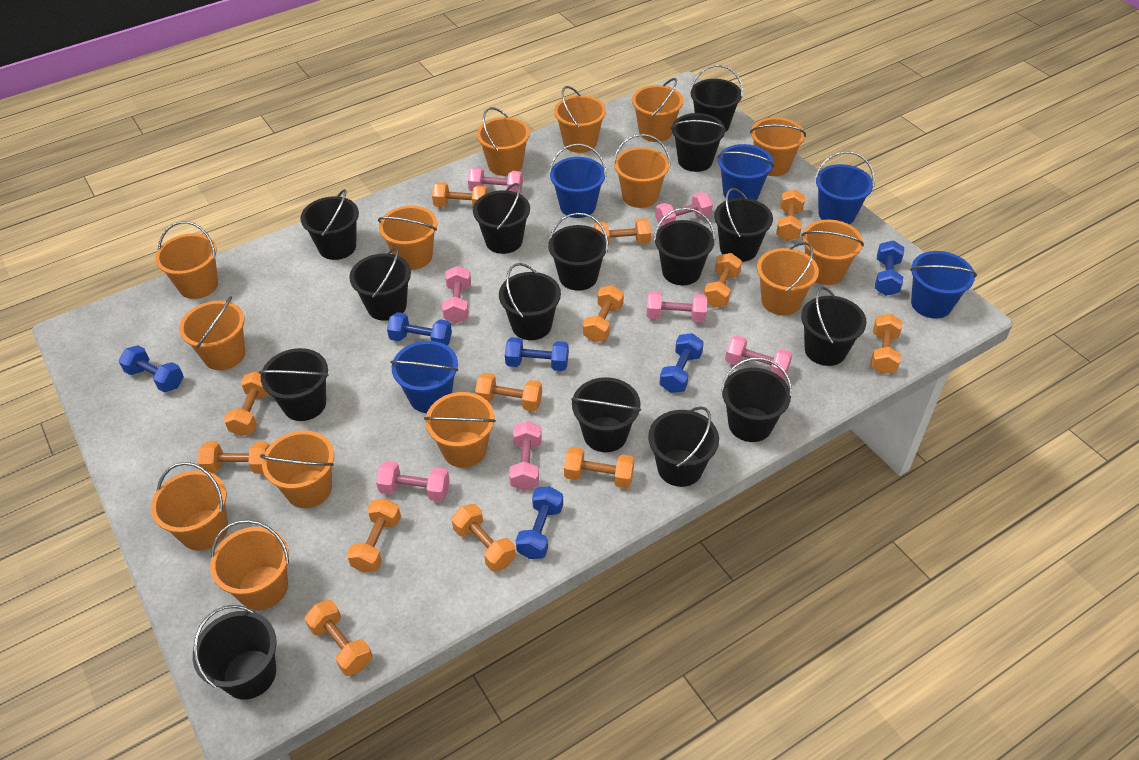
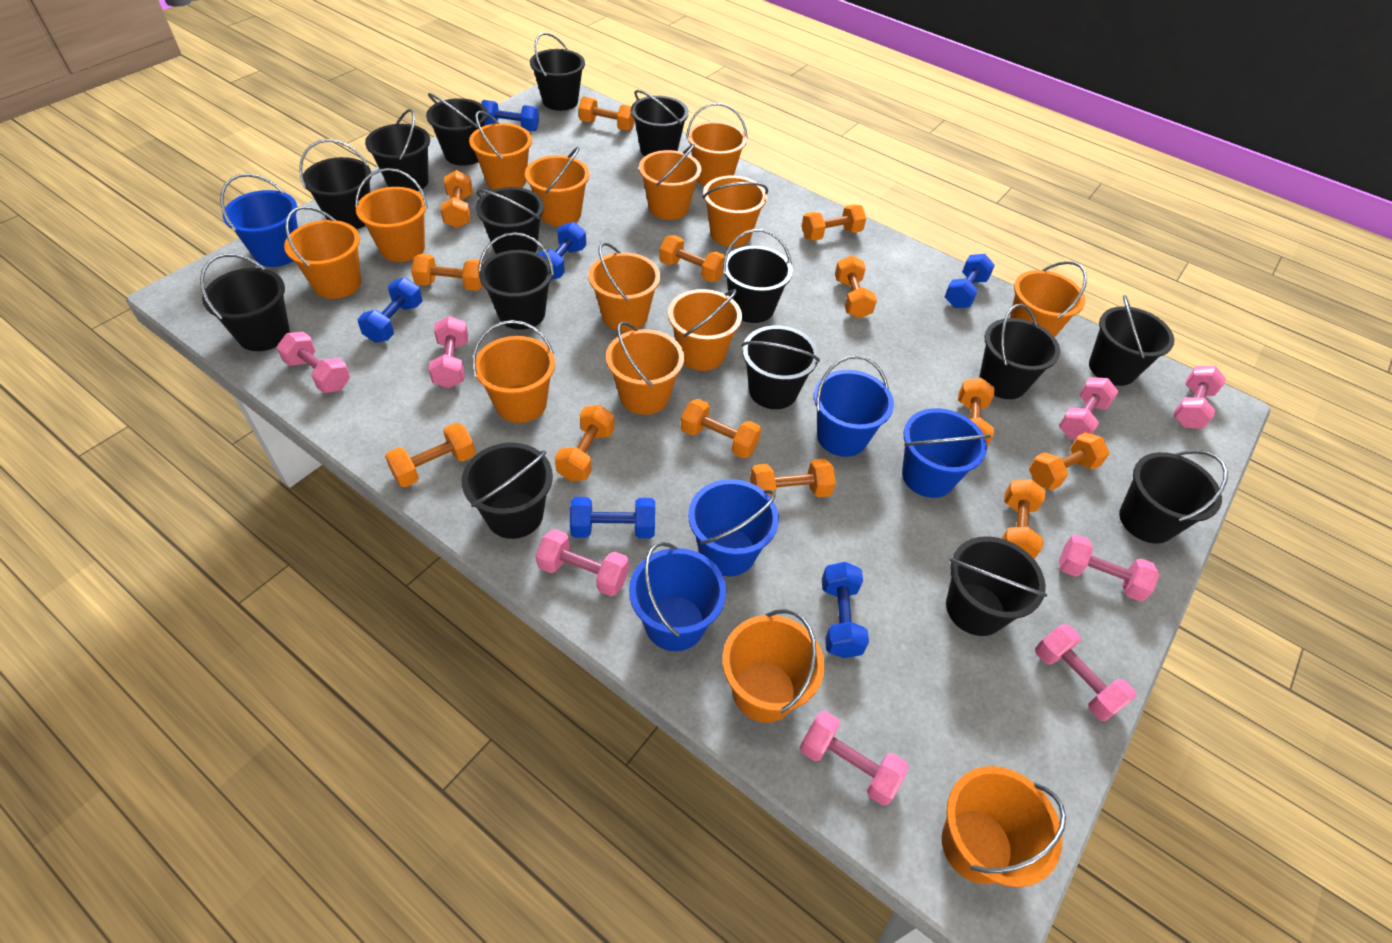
pink dumbbell: 7 -> 8

